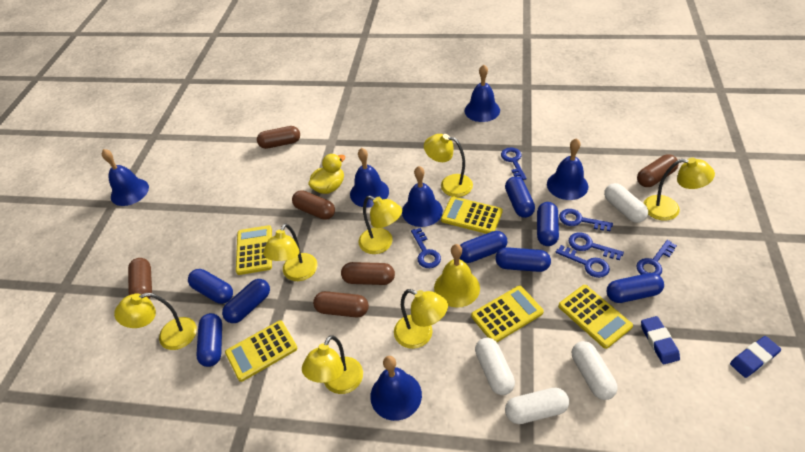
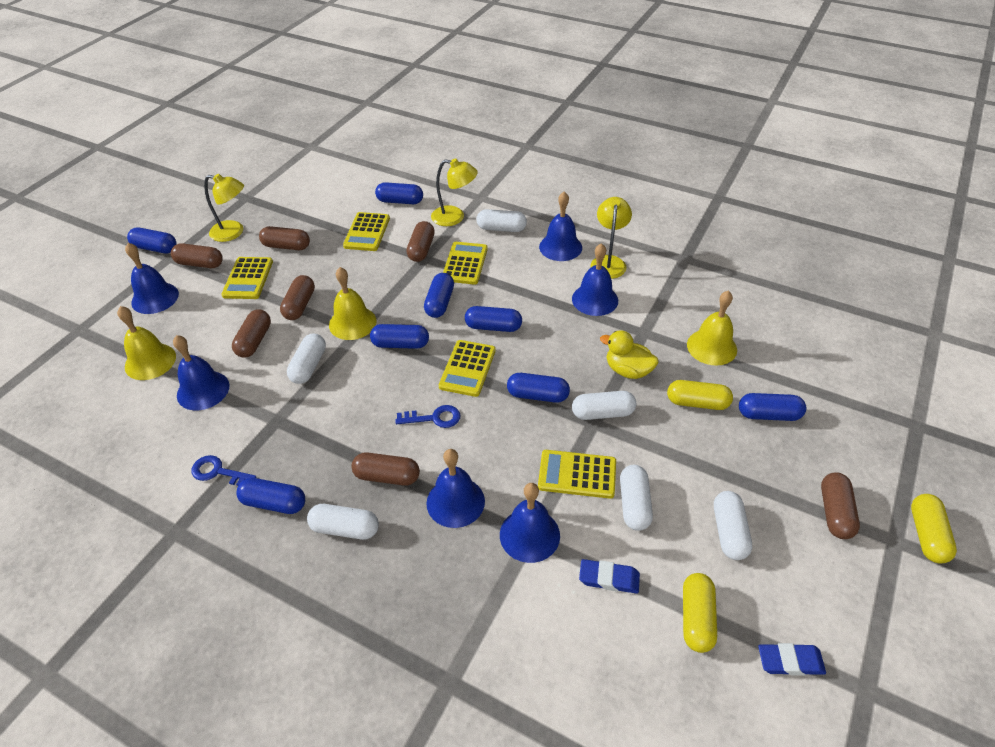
blue key: 6 -> 2
brown capsule: 6 -> 7
white capsule: 4 -> 6
yellow bell: 1 -> 3
yellow capsule: 0 -> 3
yellow lamp: 7 -> 3

